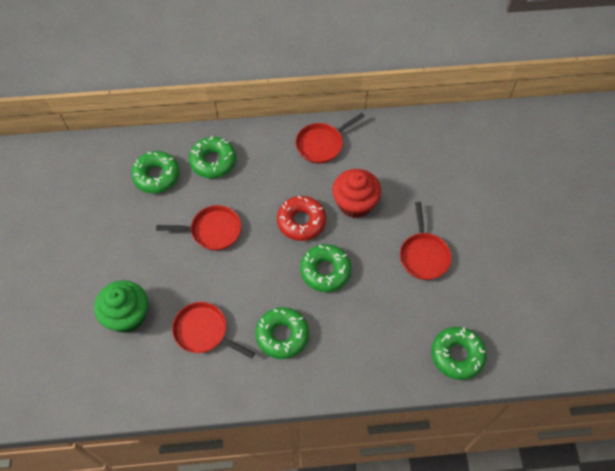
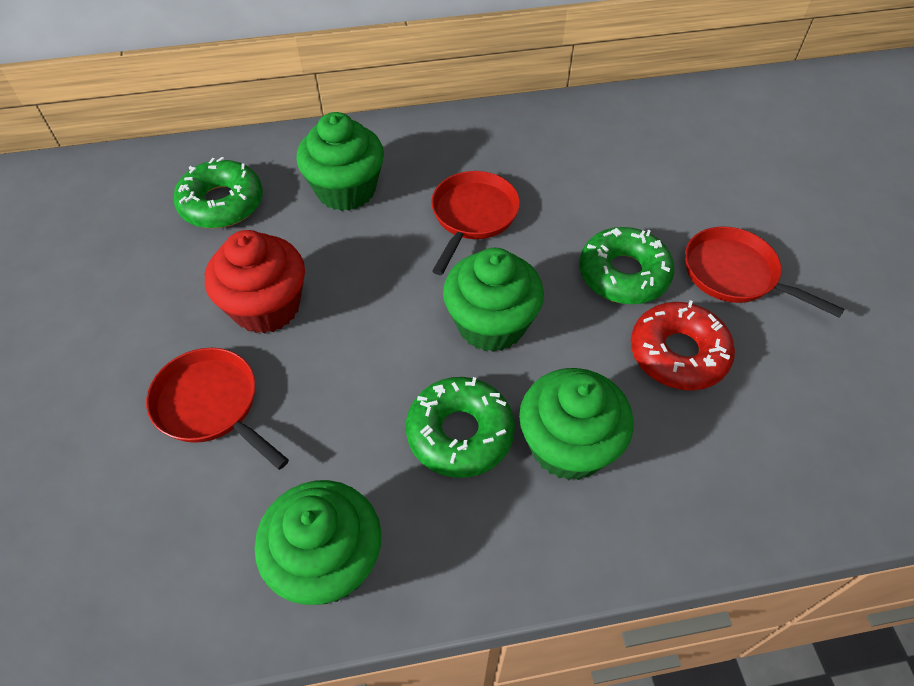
green cupcake: 1 -> 4
green donut: 5 -> 3
red pan: 4 -> 3

